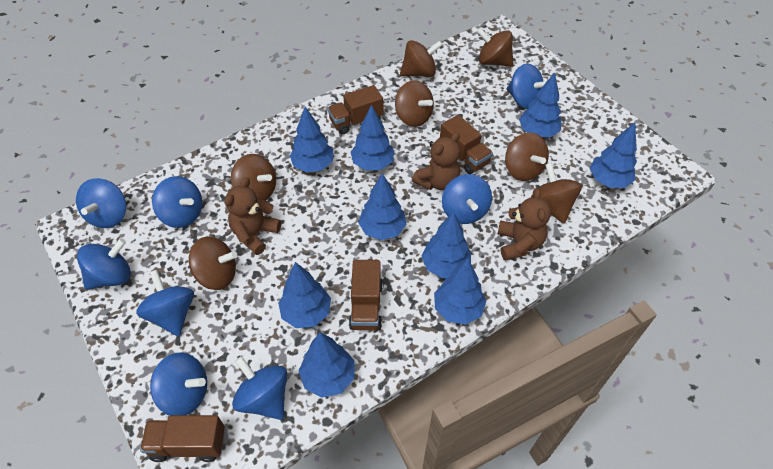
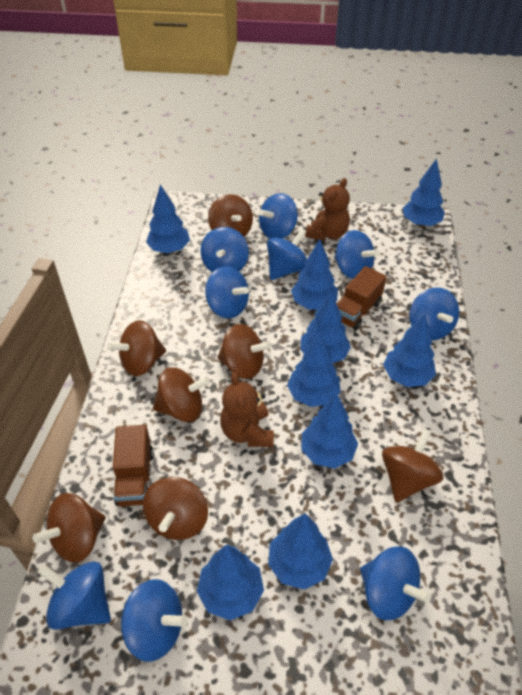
blue spinning top: 8 -> 9
brown teddy bear: 3 -> 2
brown truck: 4 -> 2

